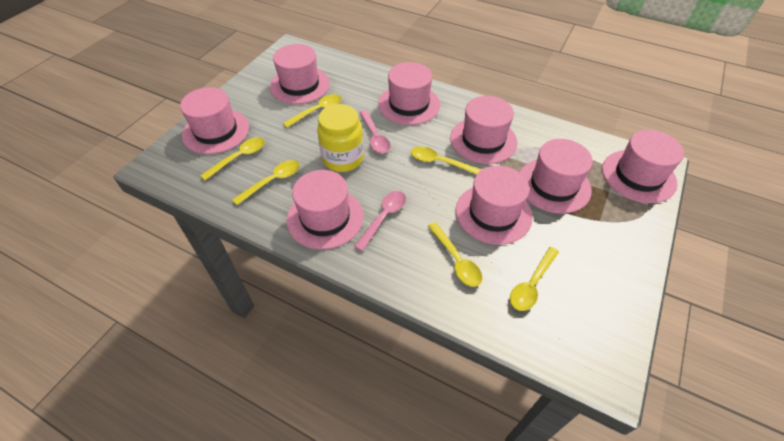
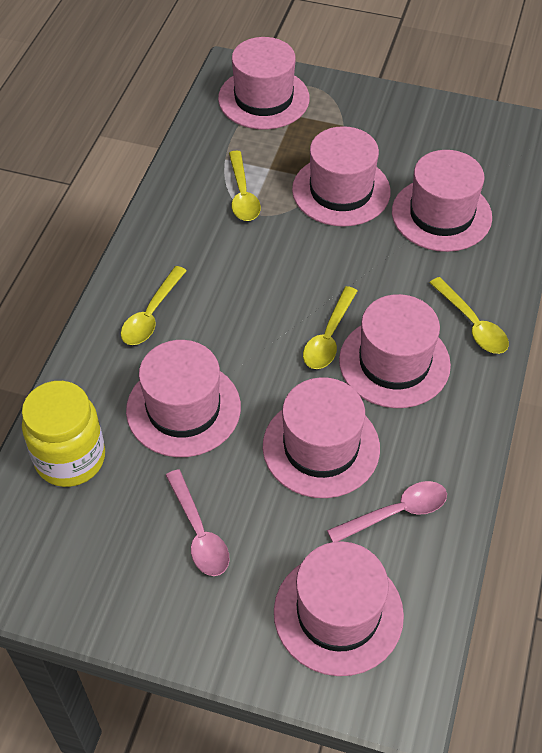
pink hat: 8 -> 7
yellow spoon: 6 -> 4

